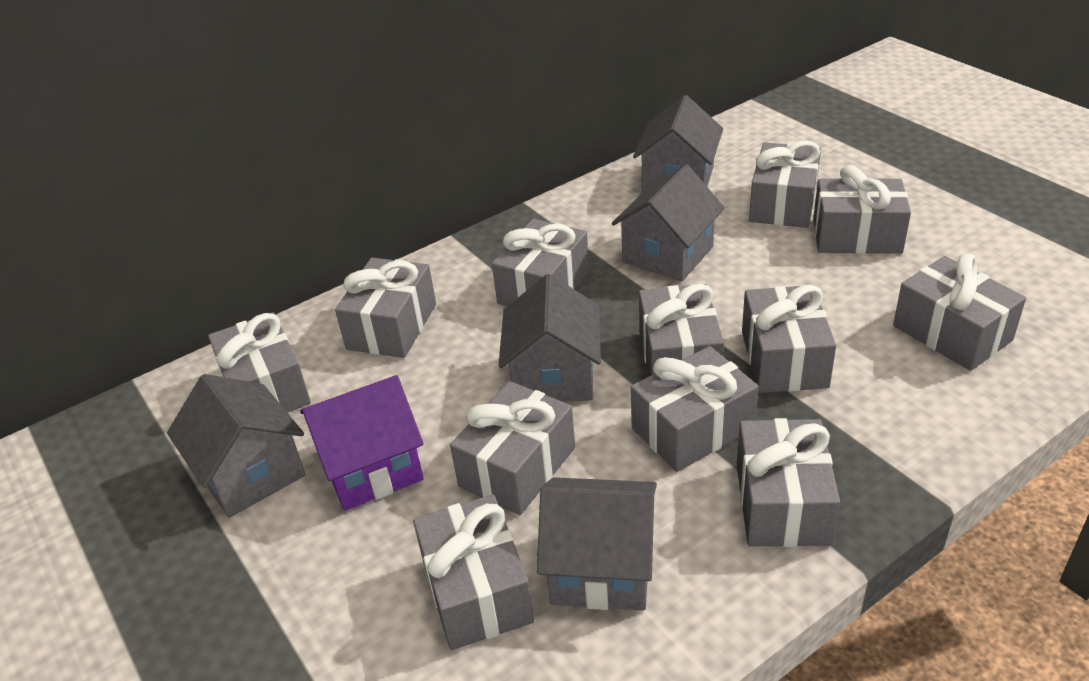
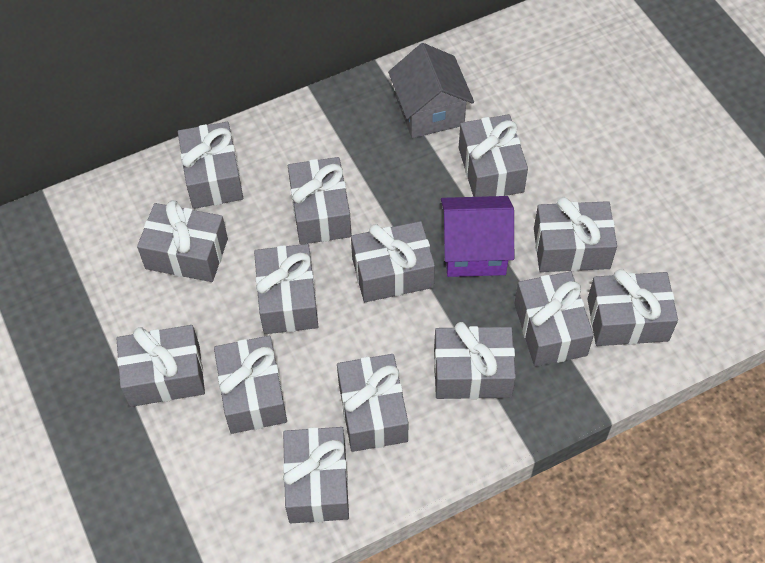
grey gift: 12 -> 14
grey house: 5 -> 1

